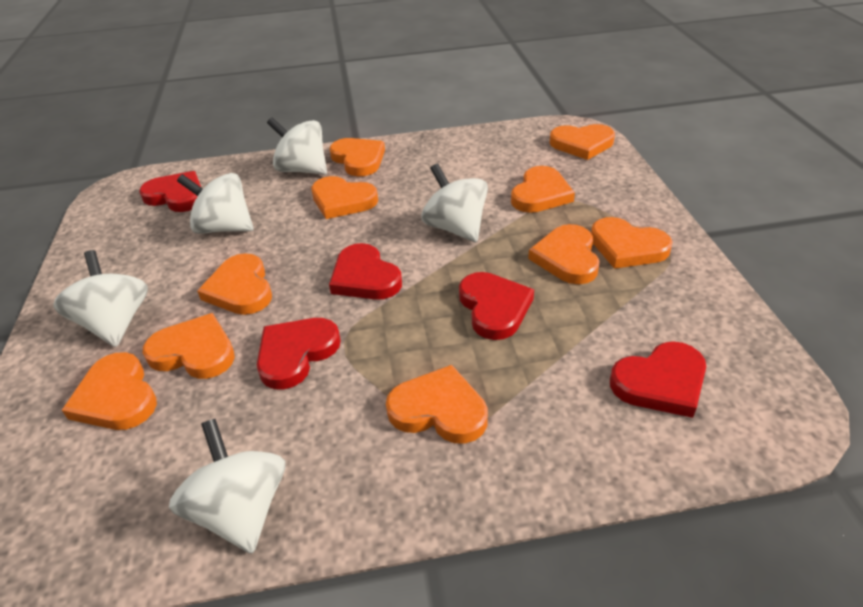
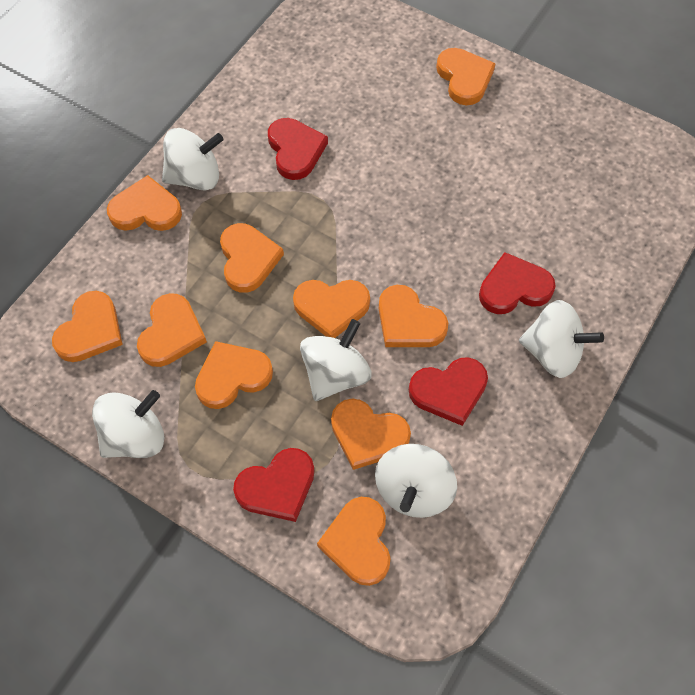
red heart: 5 -> 4

